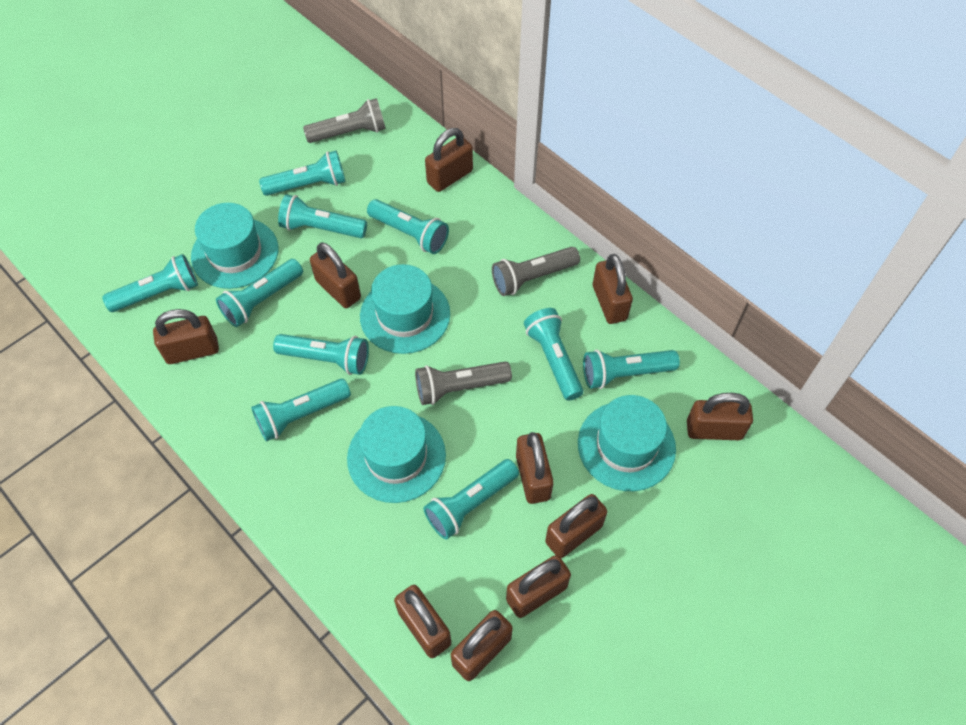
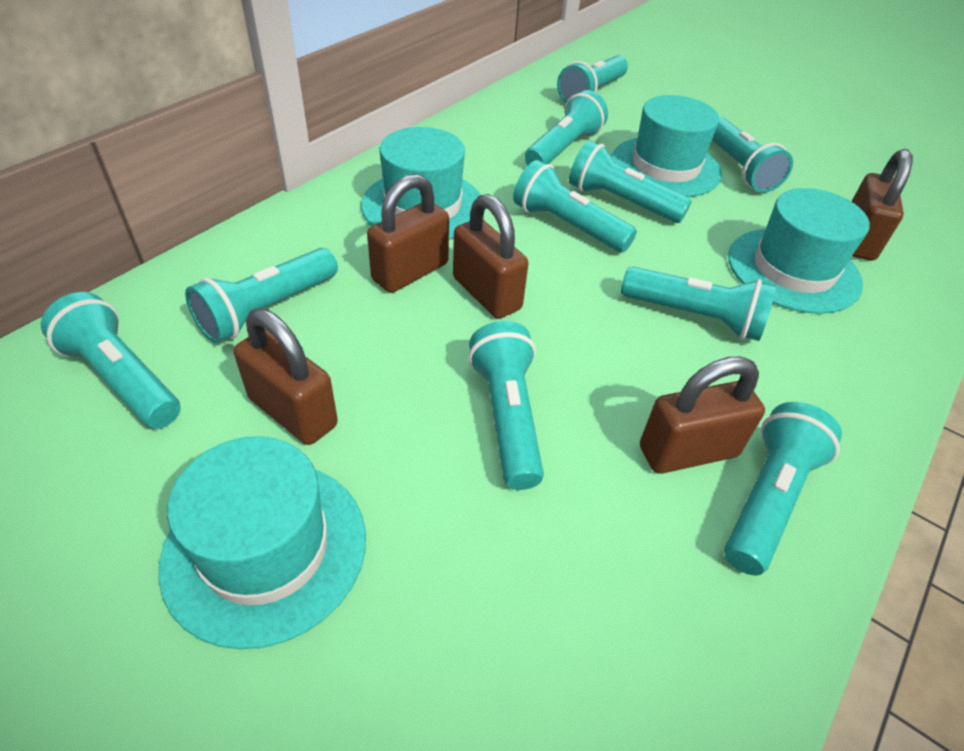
brown padlock: 10 -> 5
grey flashlight: 3 -> 0

